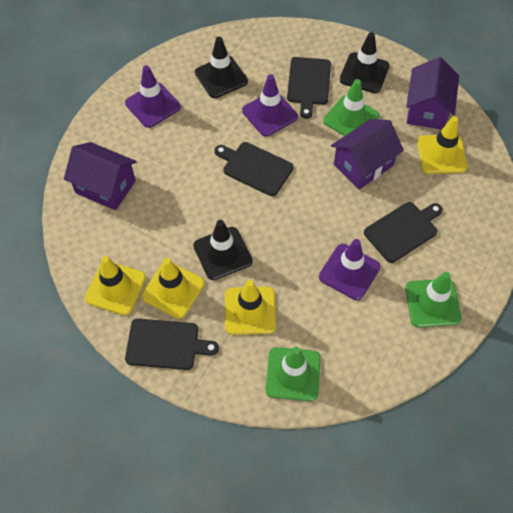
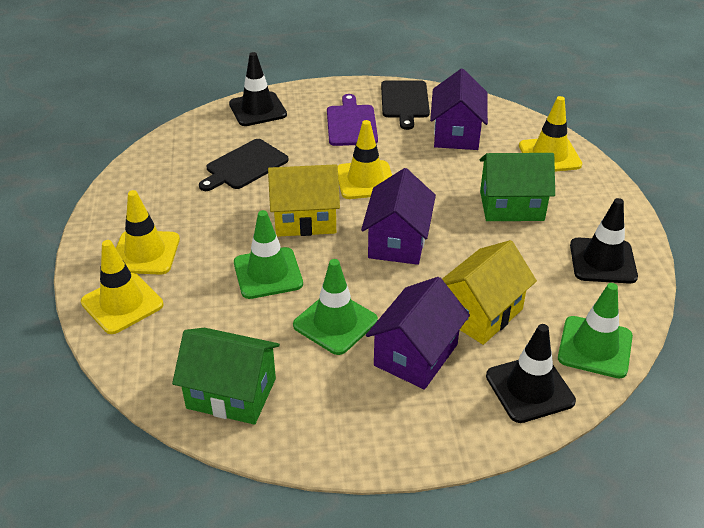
black cutting board: 4 -> 2
green house: 0 -> 2
purple cutting board: 0 -> 1
purple traffic cone: 3 -> 0
yellow house: 0 -> 2

